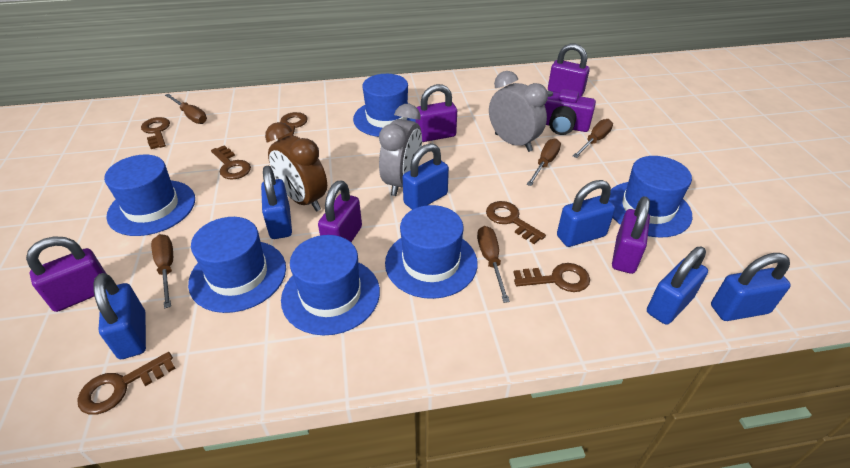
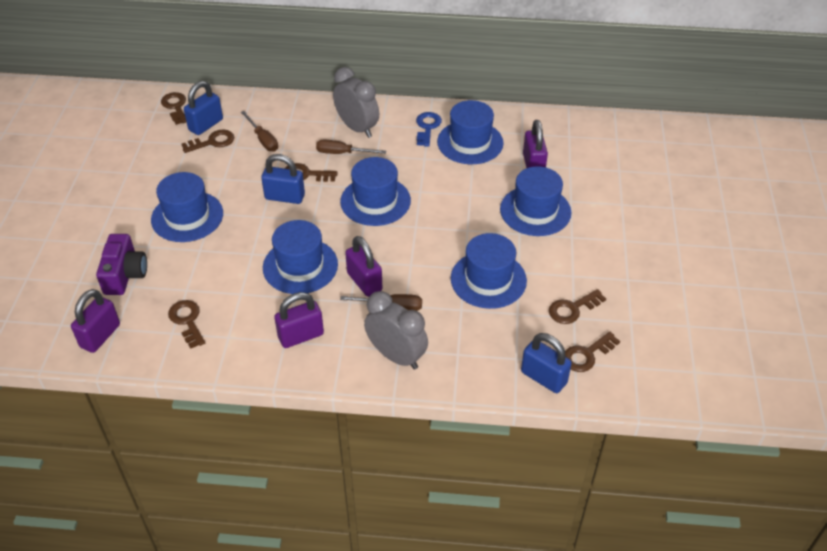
blue key: 0 -> 1
blue padlock: 6 -> 3
brown clock: 1 -> 0
brown screwdriver: 5 -> 3
purple padlock: 5 -> 4

